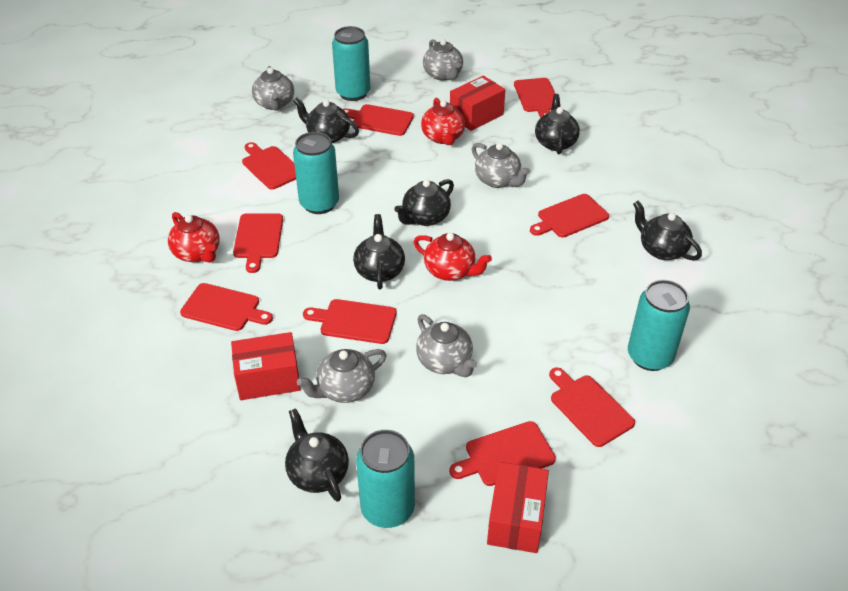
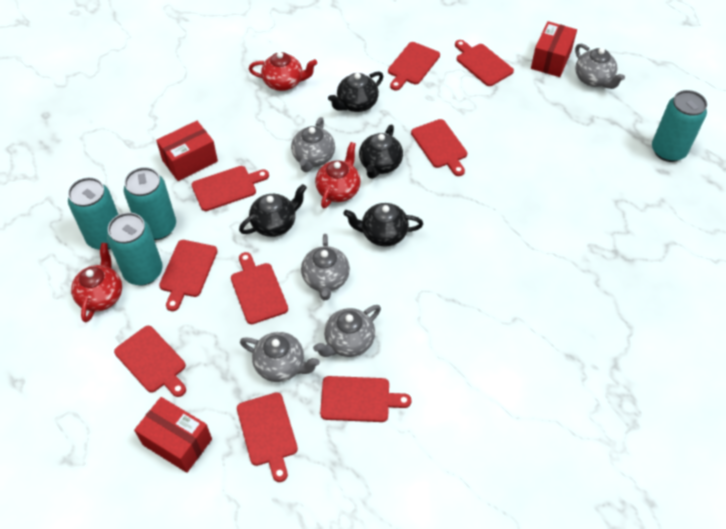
black teapot: 6 -> 4

